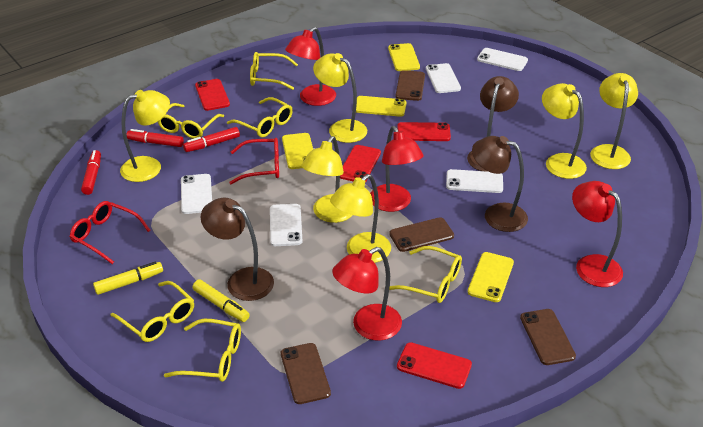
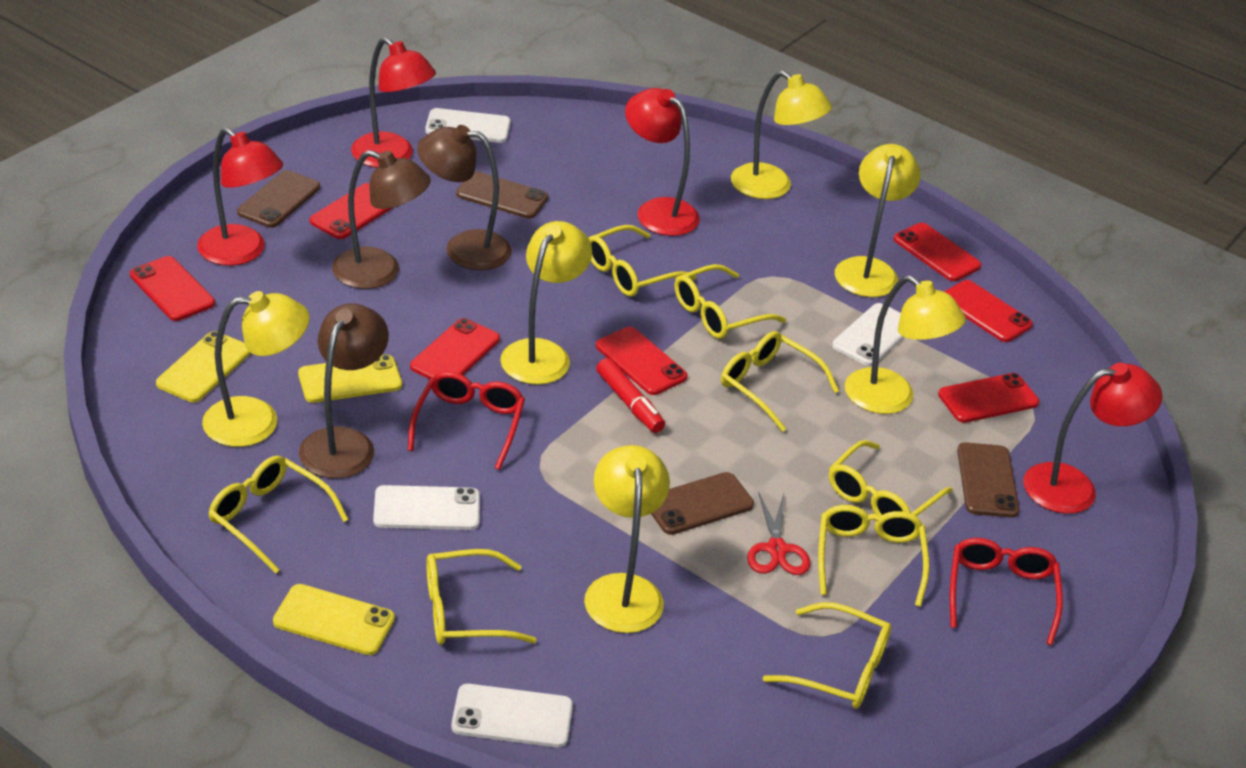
red marker: 3 -> 1
red phone: 4 -> 7
red scissors: 0 -> 1
white phone: 5 -> 4
yellow glasses: 6 -> 8
yellow marker: 2 -> 0
yellow phone: 4 -> 3

